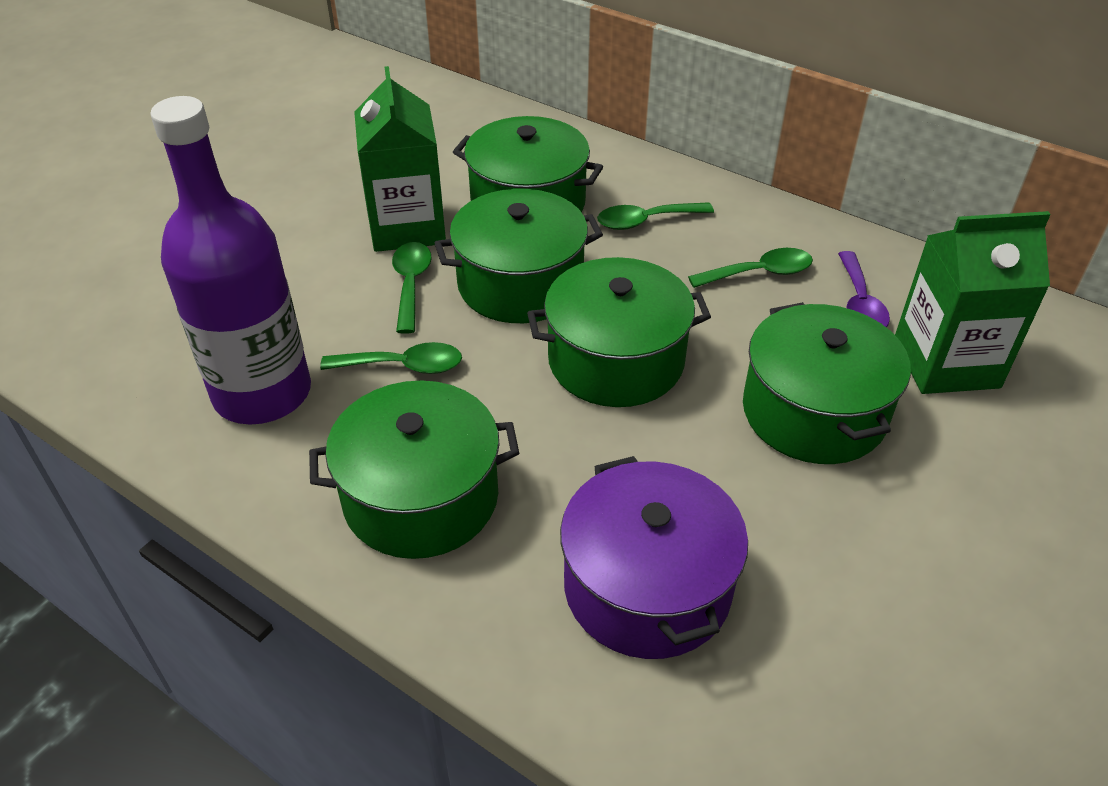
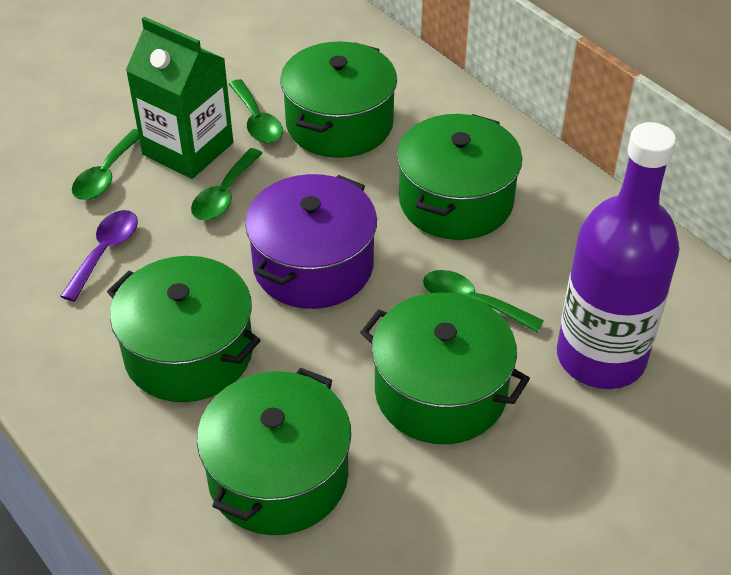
green carton: 2 -> 1

